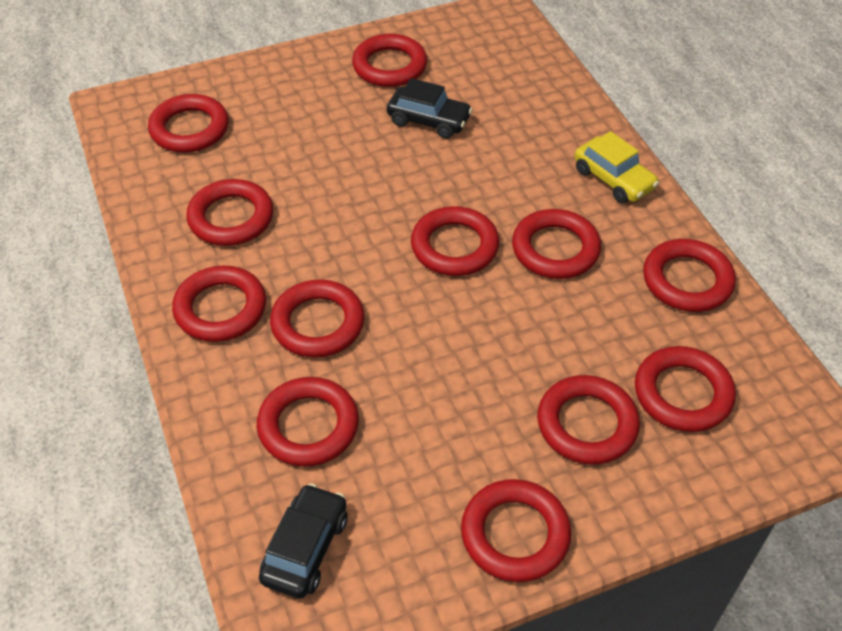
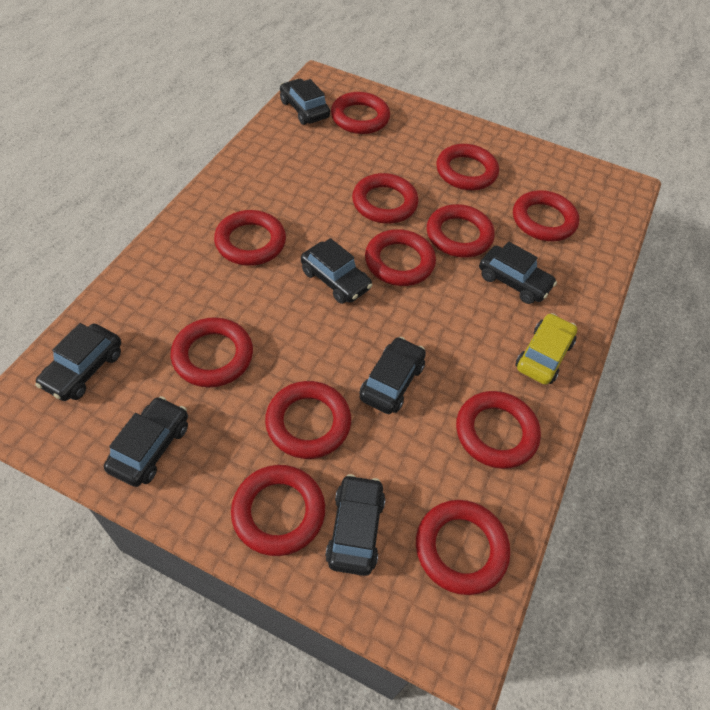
black car: 2 -> 7

